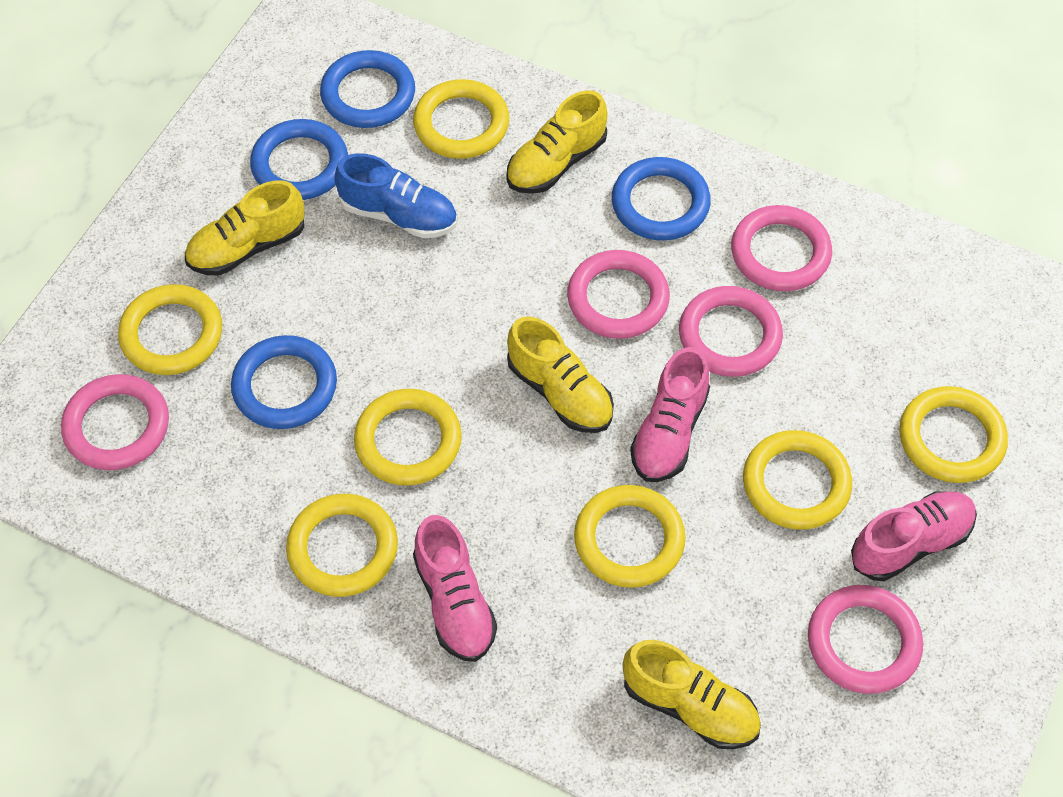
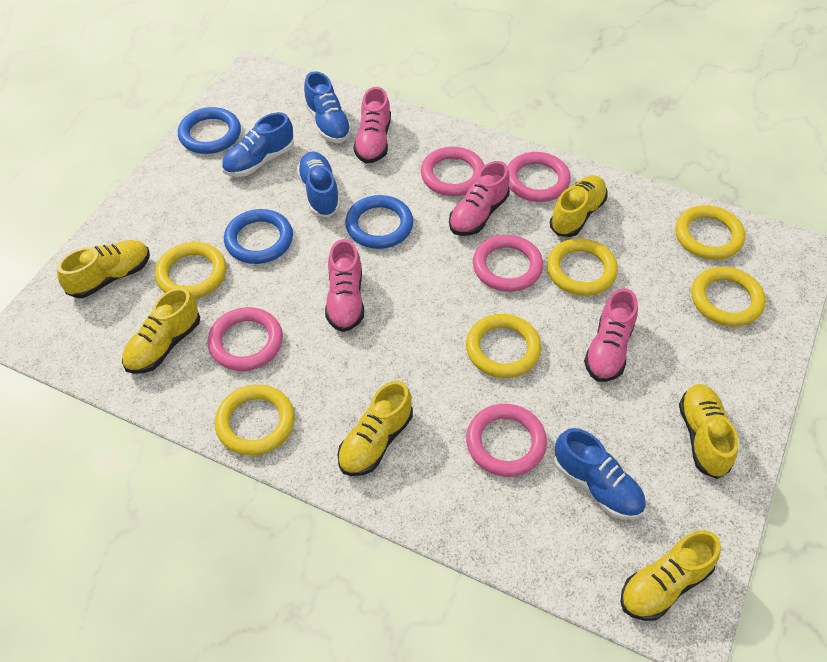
blue ring: 4 -> 3
blue shoe: 1 -> 4
pink shoe: 3 -> 4
yellow ring: 7 -> 6
yellow shoe: 4 -> 6

